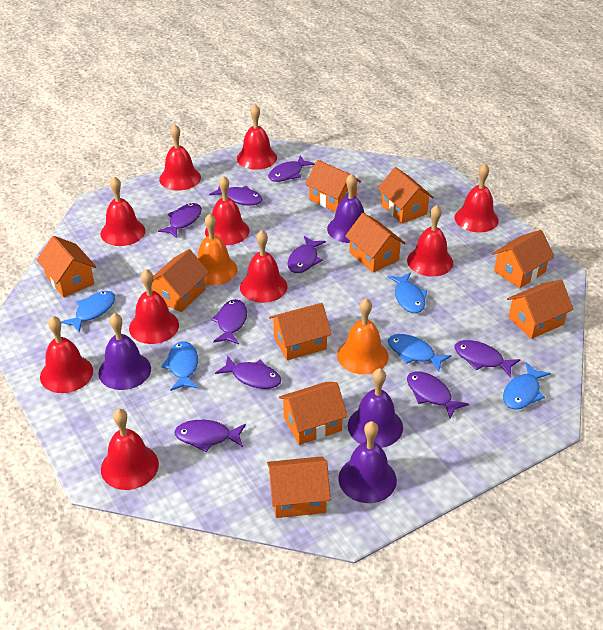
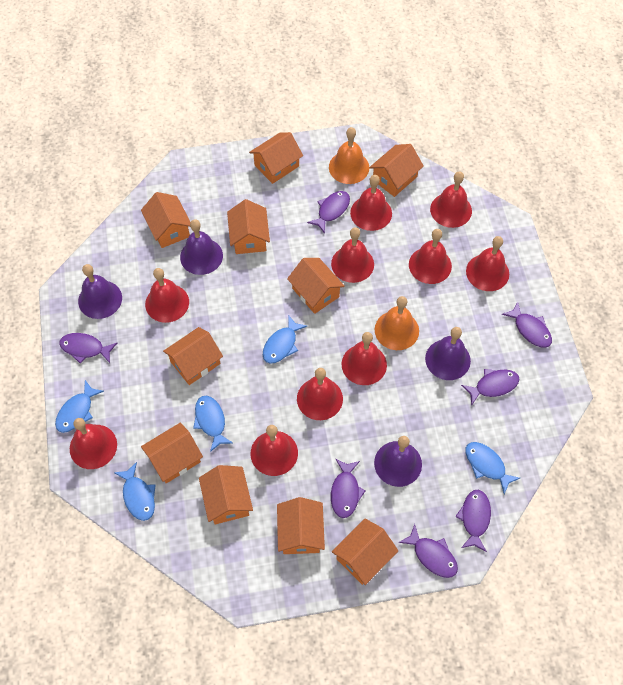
purple fish: 9 -> 7

